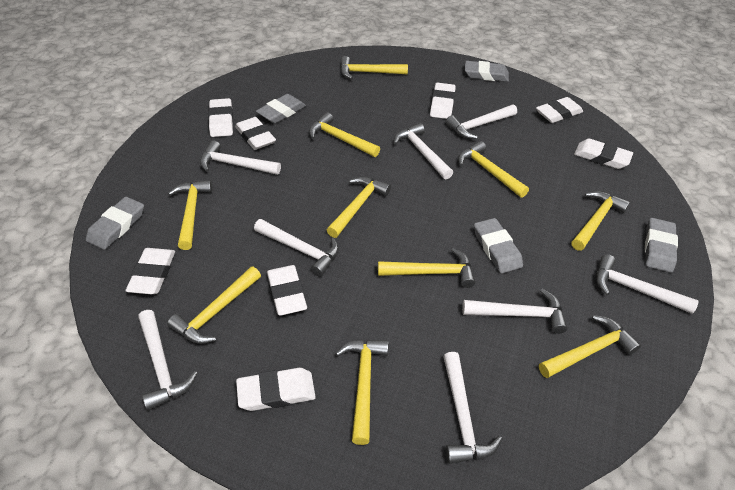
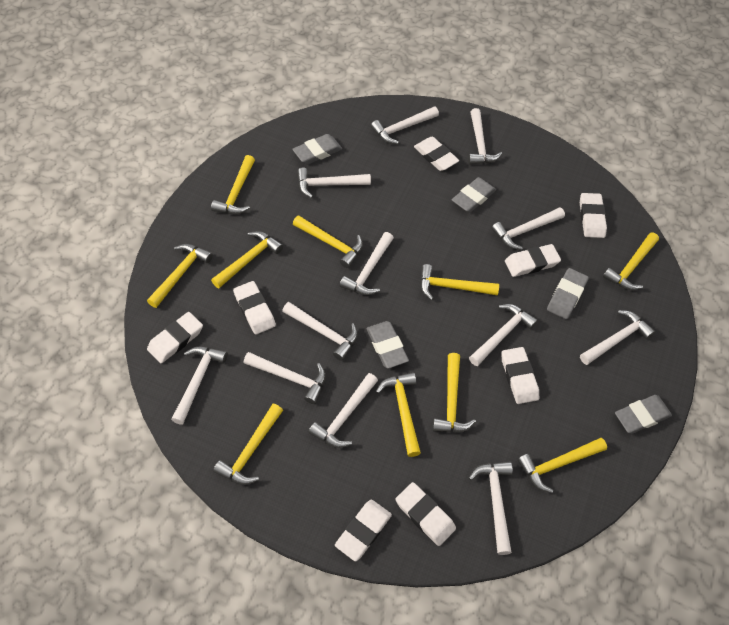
white hammer: 8 -> 12

